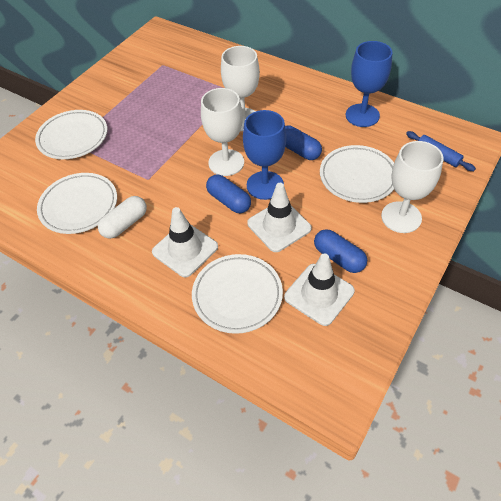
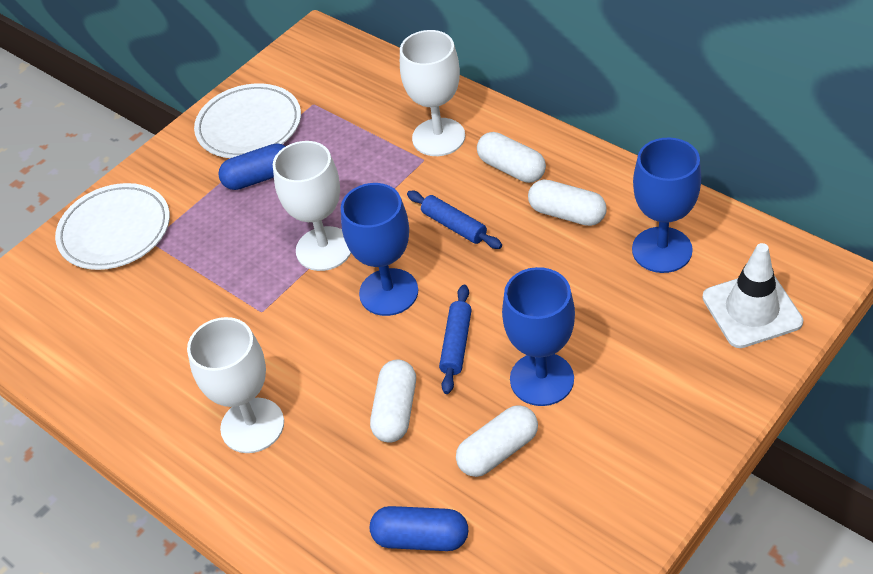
blue capsule: 3 -> 2
blue goblet: 2 -> 3
blue rolling pin: 1 -> 2
white capsule: 1 -> 4
white plate: 4 -> 2
white traffic cone: 3 -> 1

